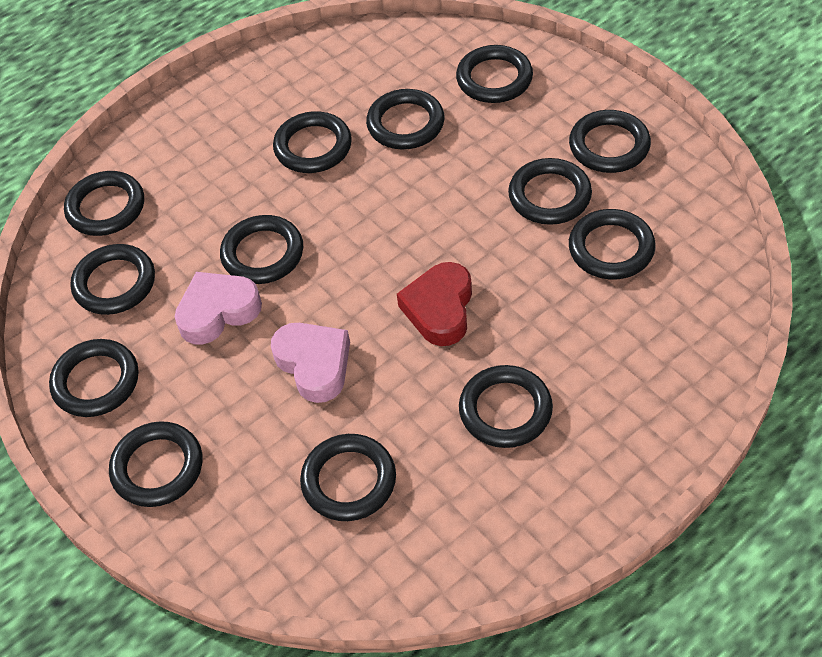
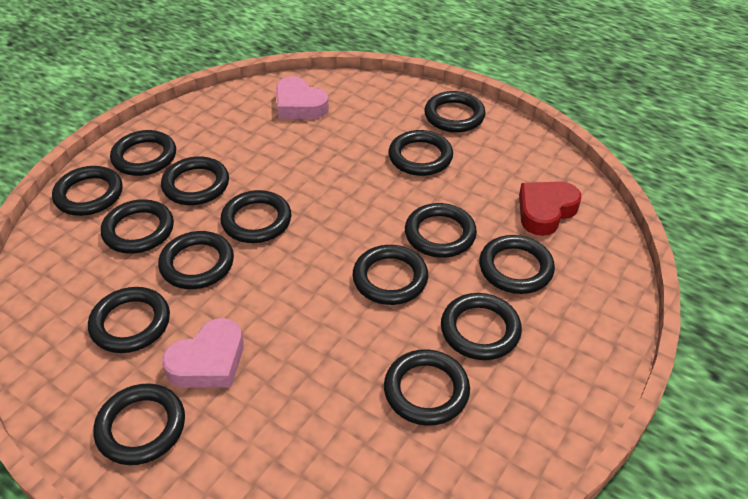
black ring: 13 -> 15

